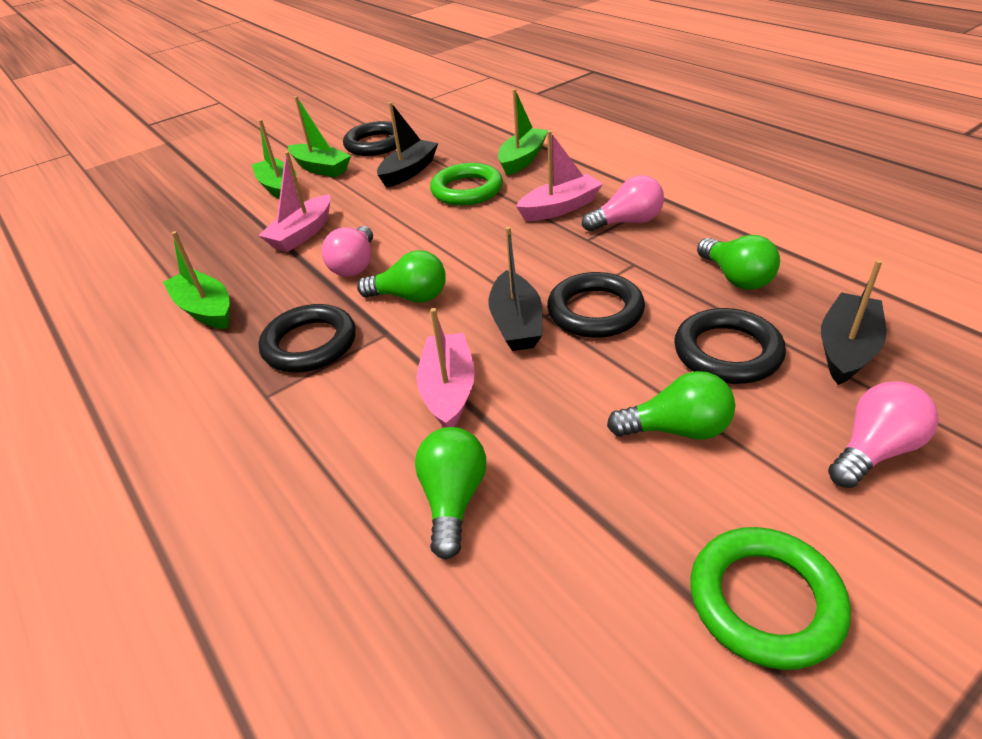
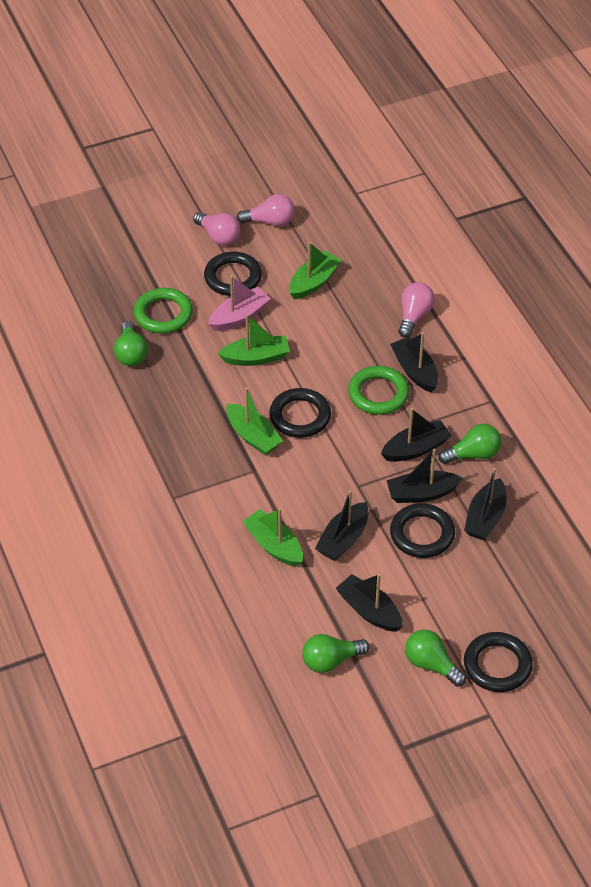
black boat: 3 -> 6
pink boat: 3 -> 1

